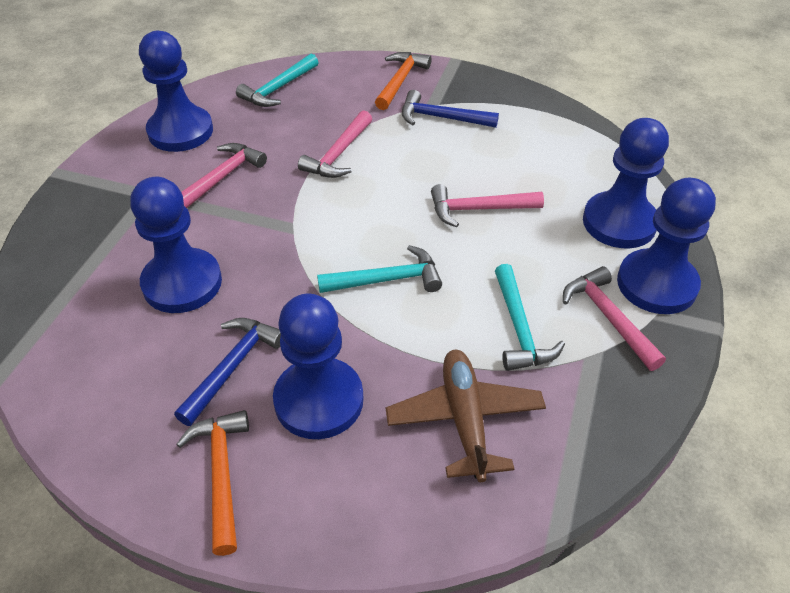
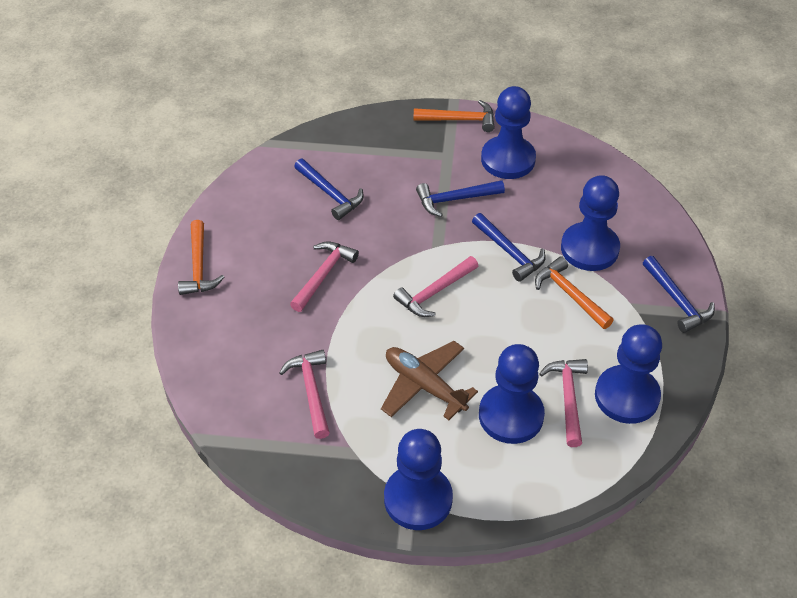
blue hammer: 2 -> 4
orange hammer: 2 -> 3
turquoise hammer: 3 -> 0

